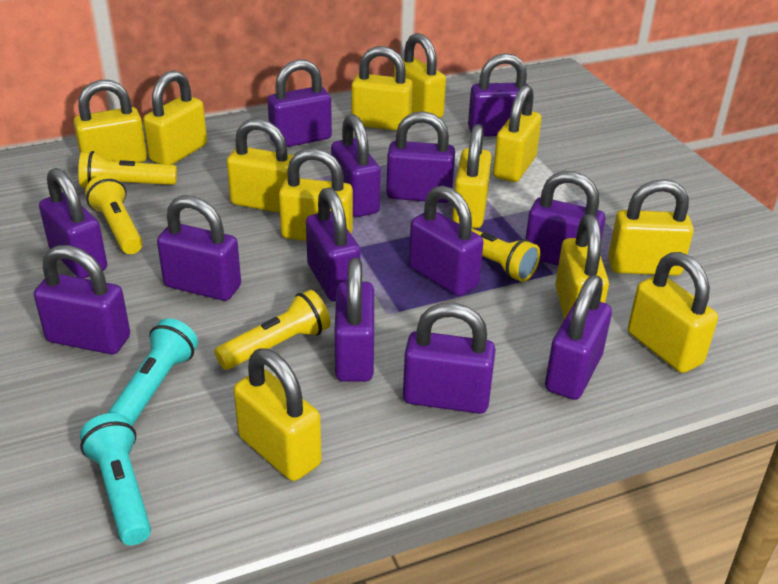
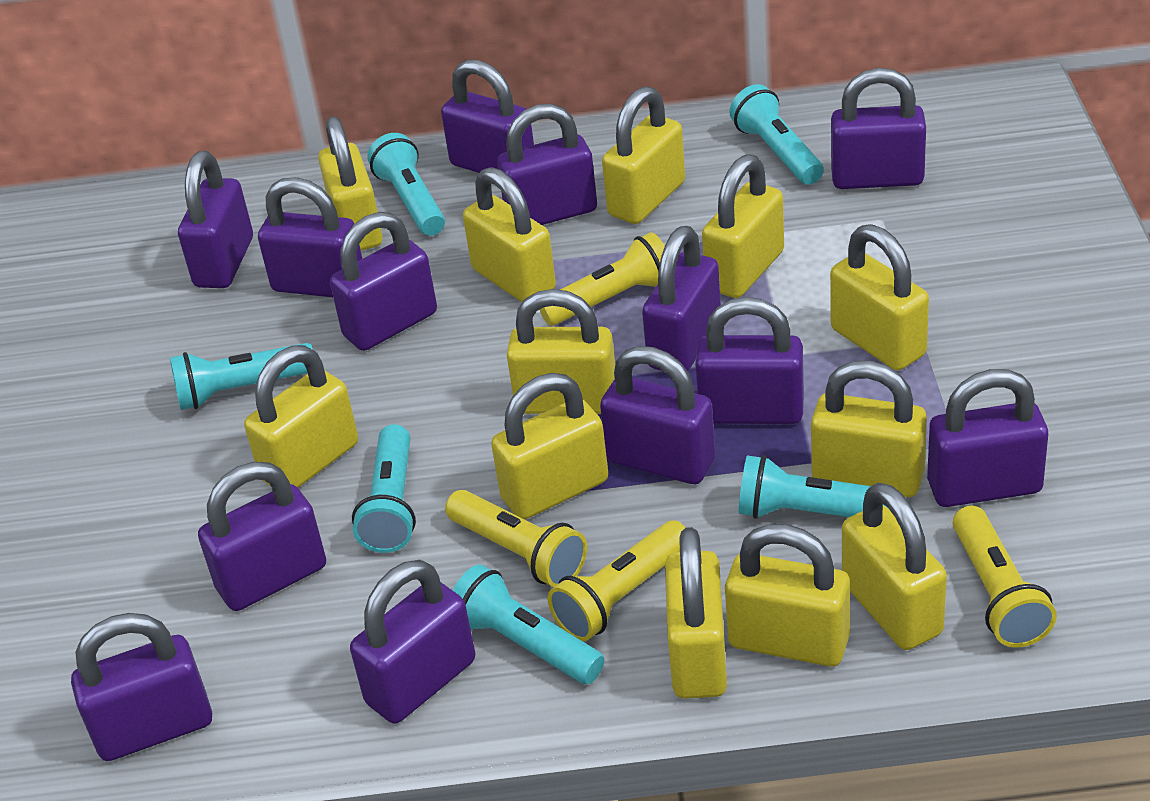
turquoise flashlight: 2 -> 6

